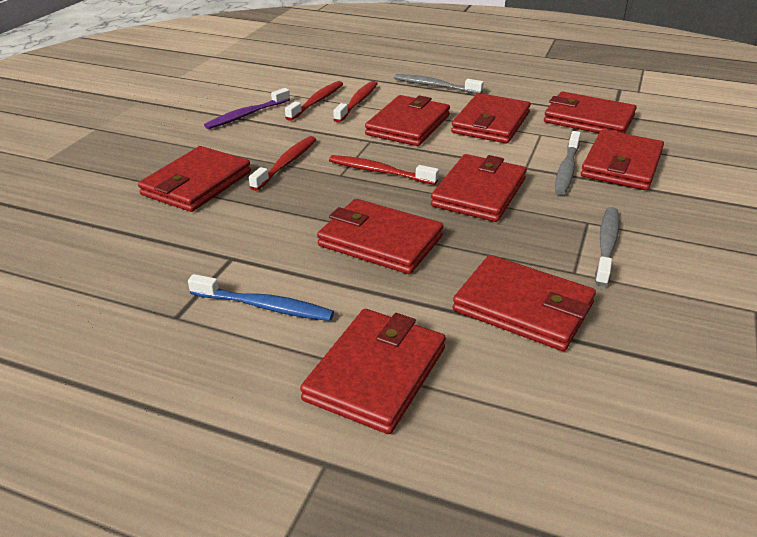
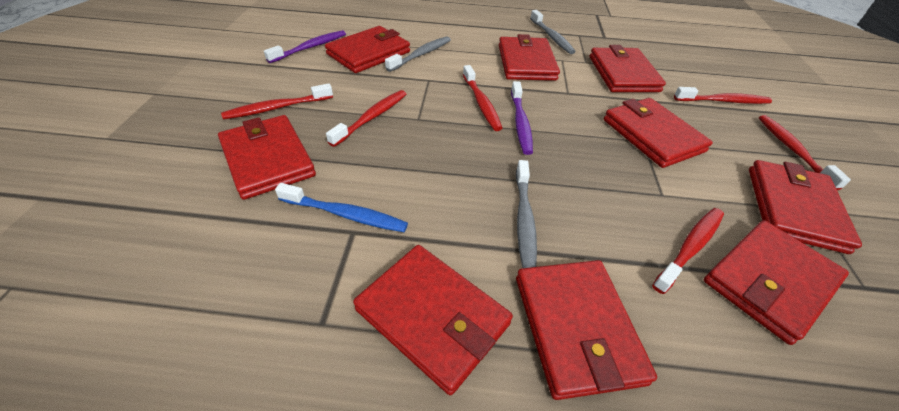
purple toothbrush: 1 -> 2
red toothbrush: 4 -> 6

